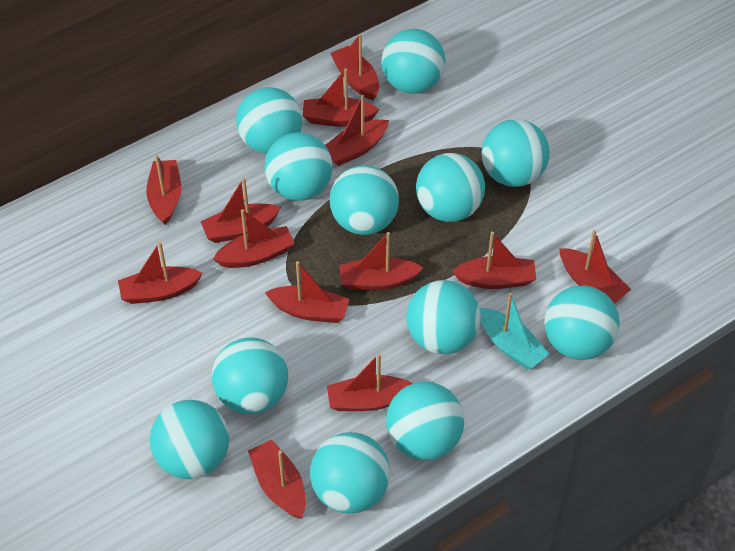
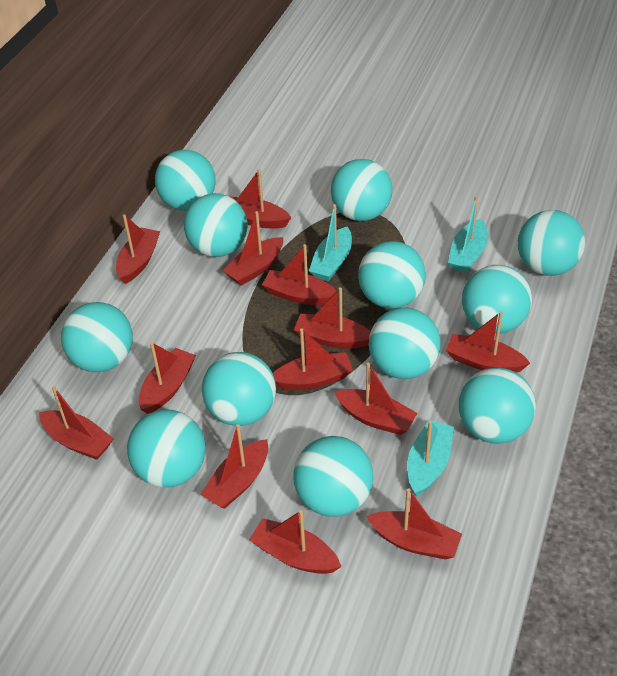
turquoise boat: 1 -> 3

